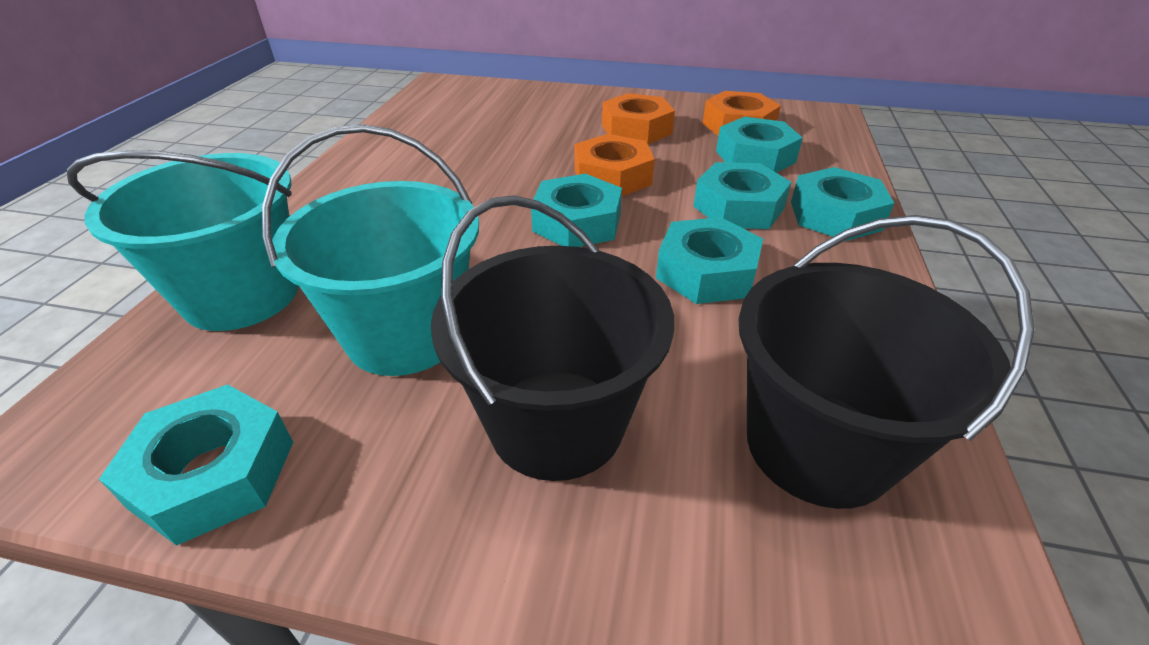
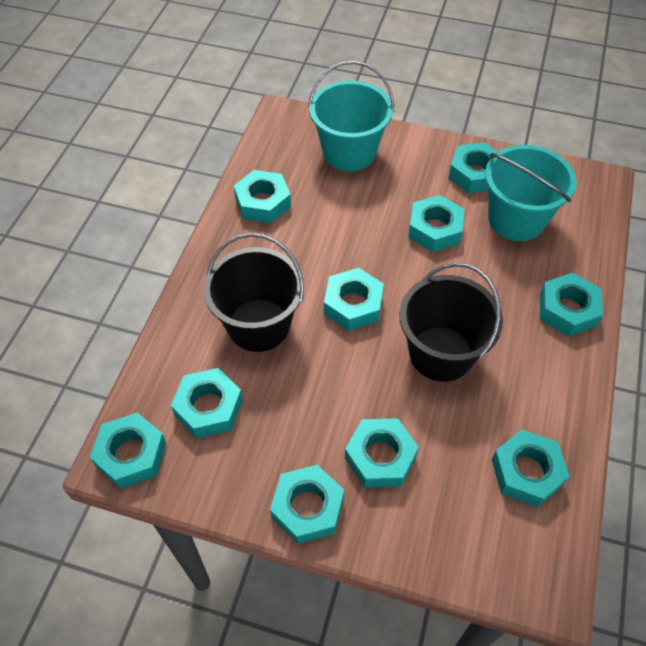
orange nut: 3 -> 0
turquoise nut: 6 -> 10

